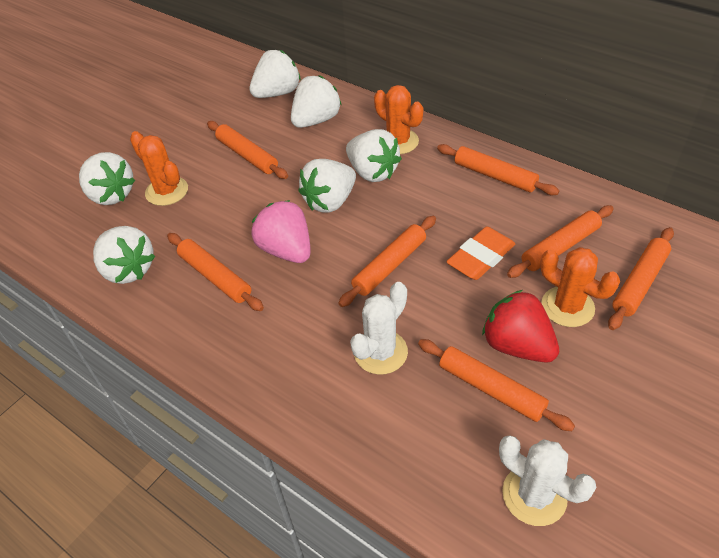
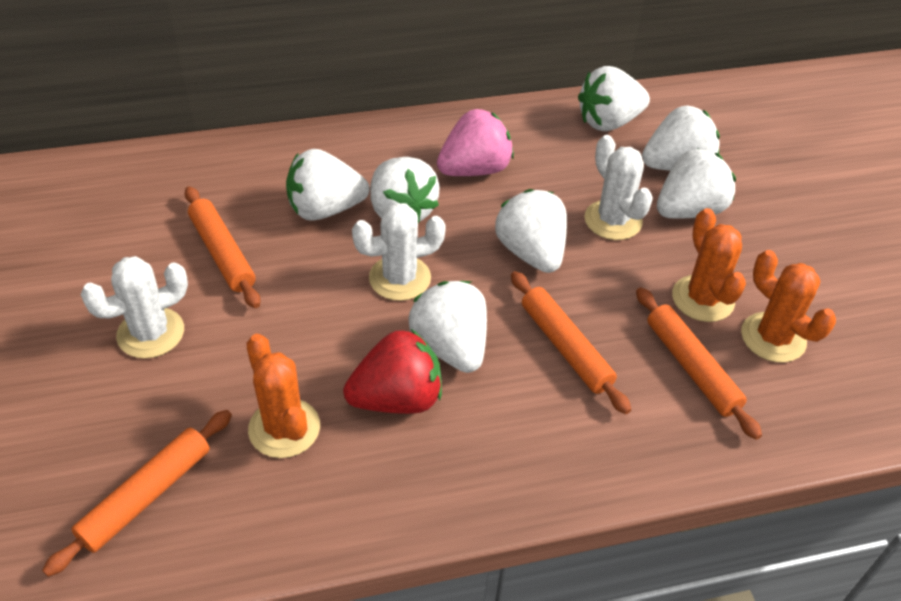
orange eraser: 1 -> 0
orange rolling pin: 7 -> 4
white cactus: 2 -> 3
white strawberry: 6 -> 7

